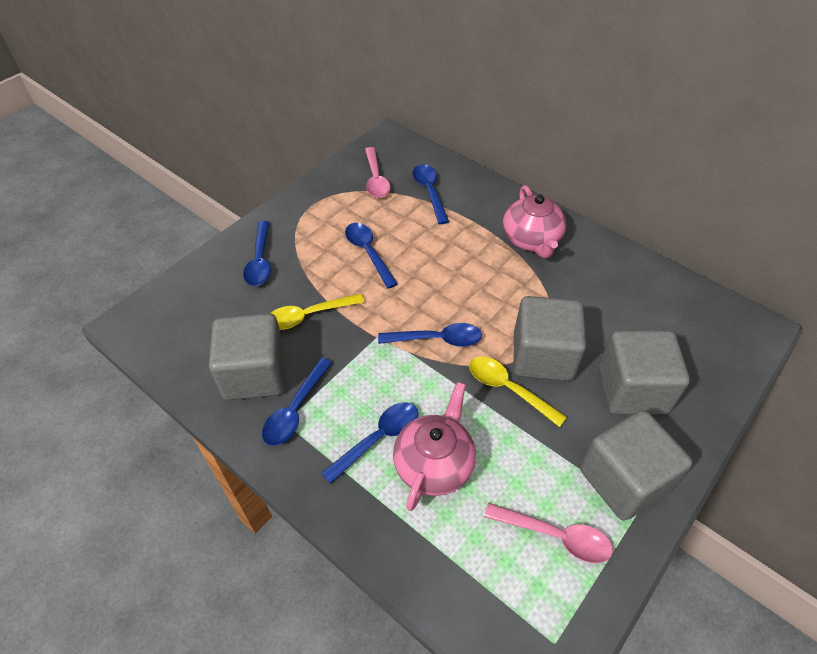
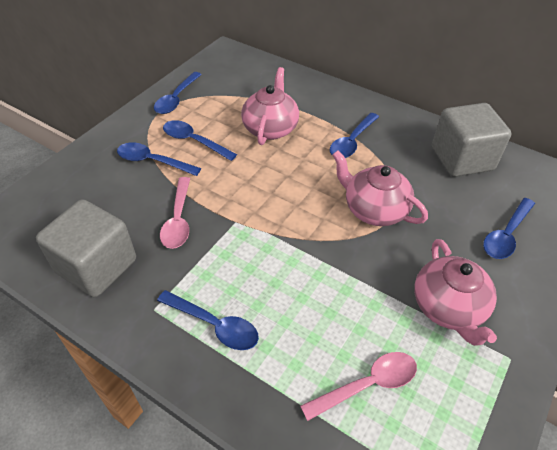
grey cube: 4 -> 2
pink teapot: 2 -> 3
yellow spoon: 2 -> 0

